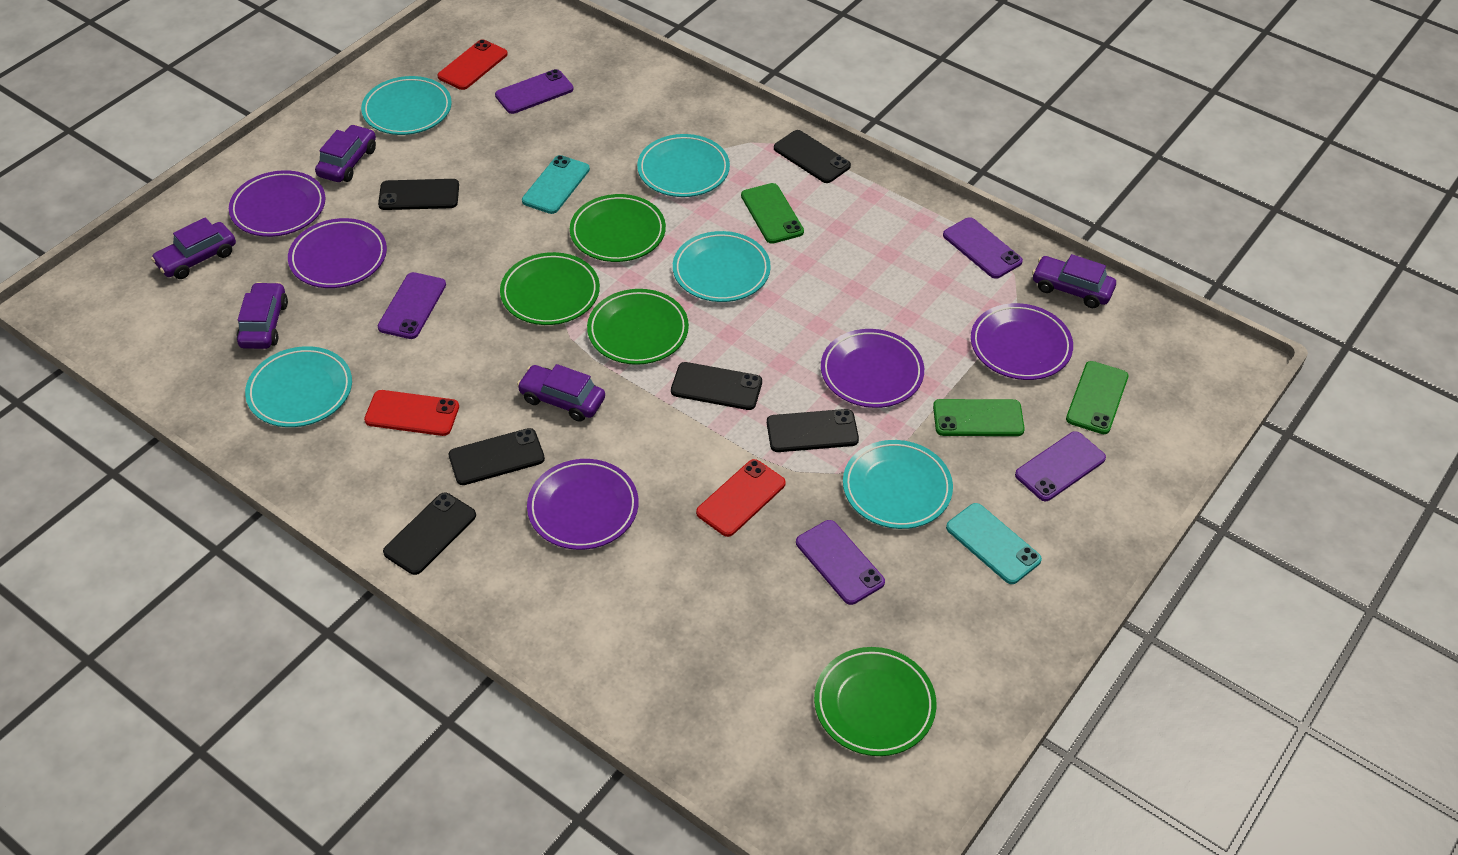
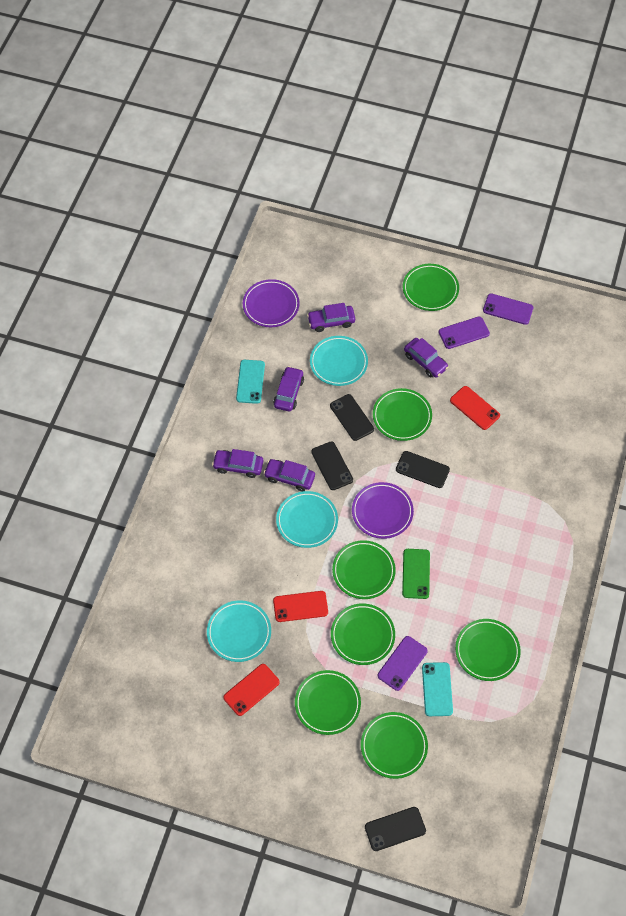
black phone: 6 -> 4
green phone: 3 -> 1
green plate: 4 -> 7
purple phone: 5 -> 3
purple plate: 5 -> 2
turquoise plate: 5 -> 3

